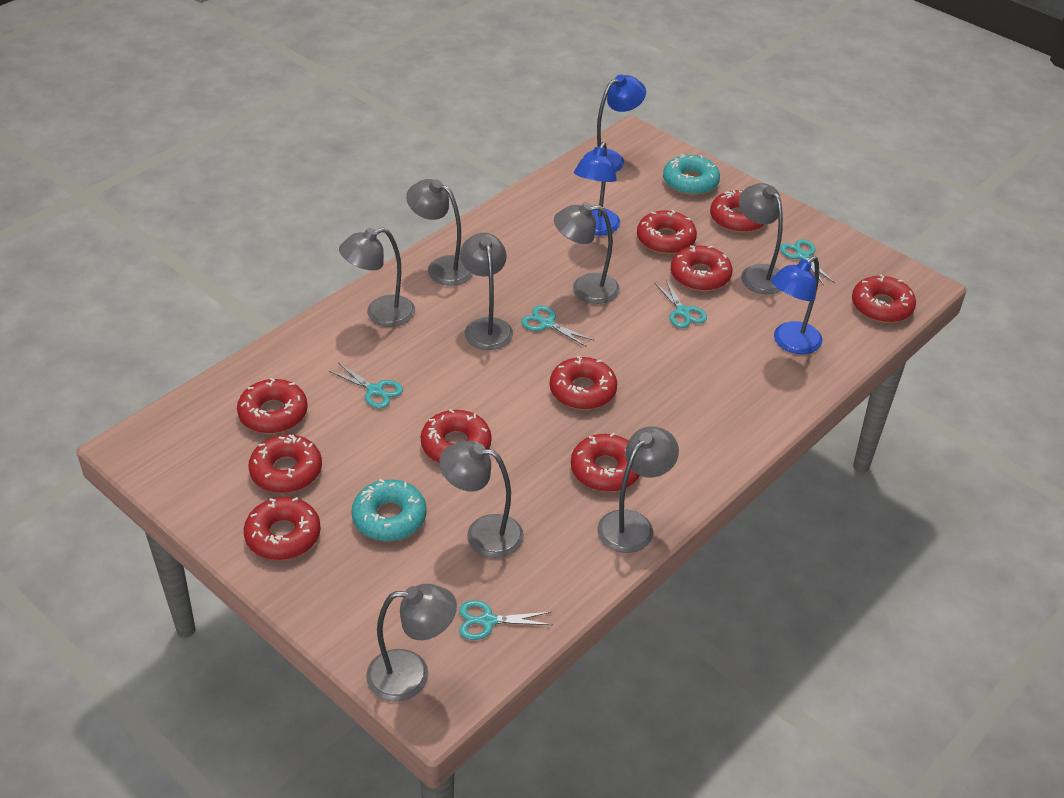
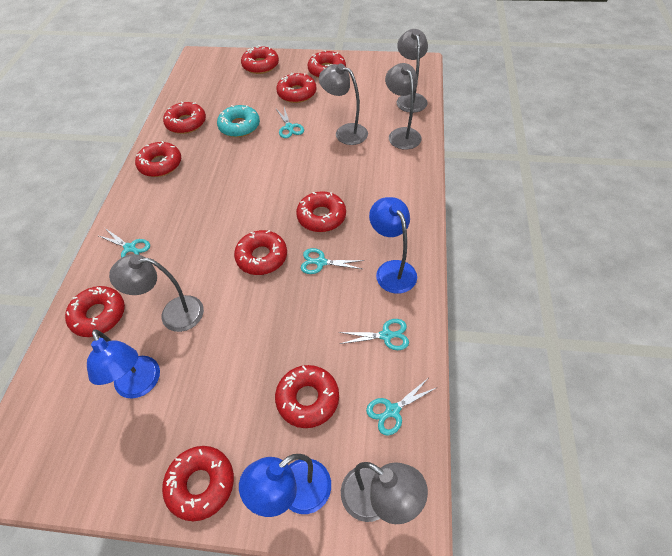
grey lamp: 8 -> 5
turquoise donut: 2 -> 1

